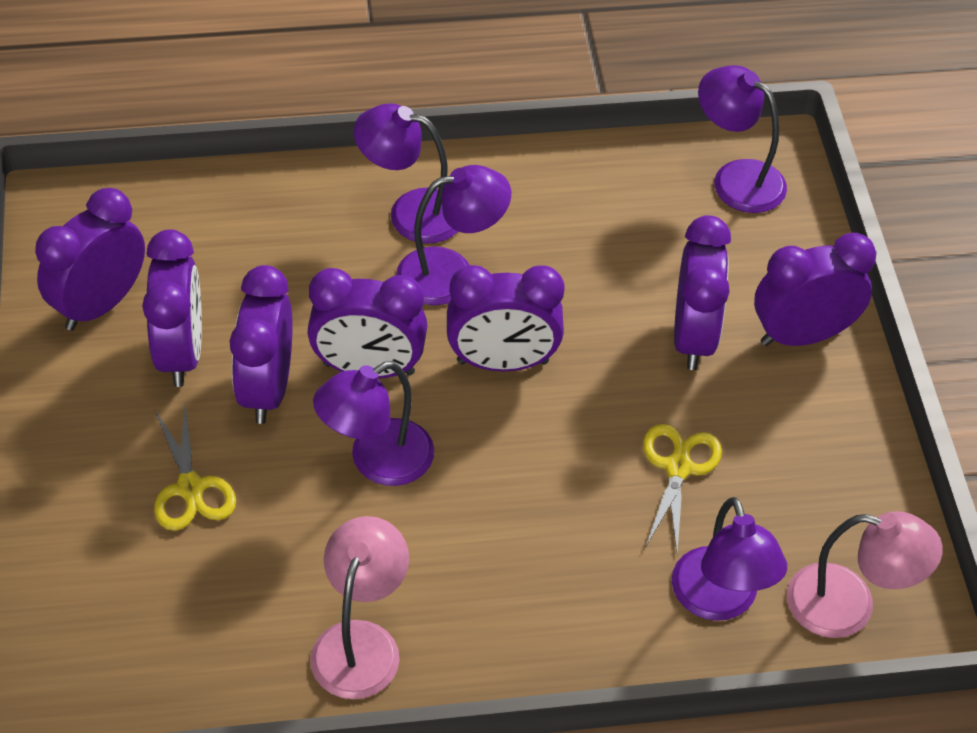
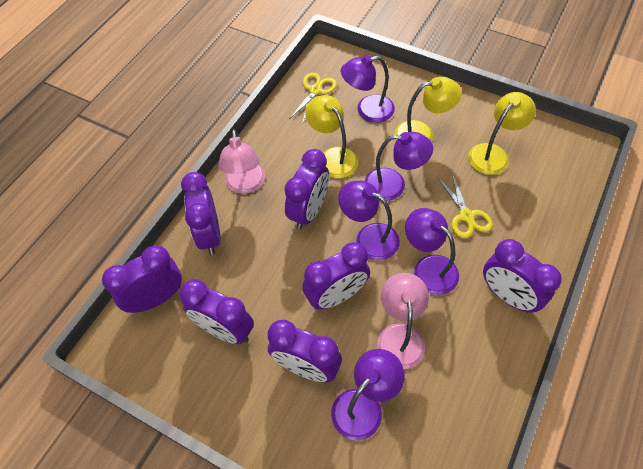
yellow lamp: 0 -> 3

